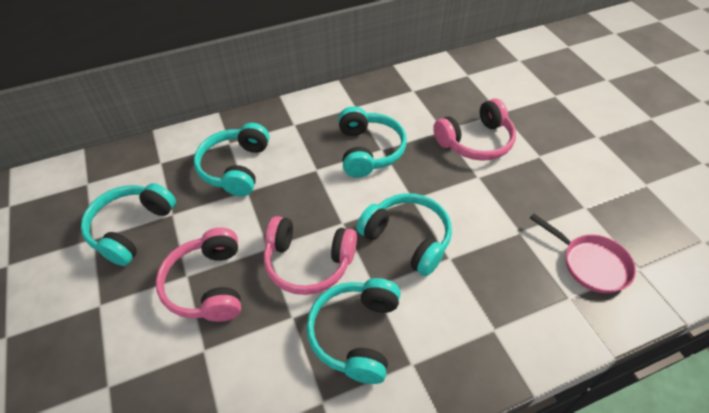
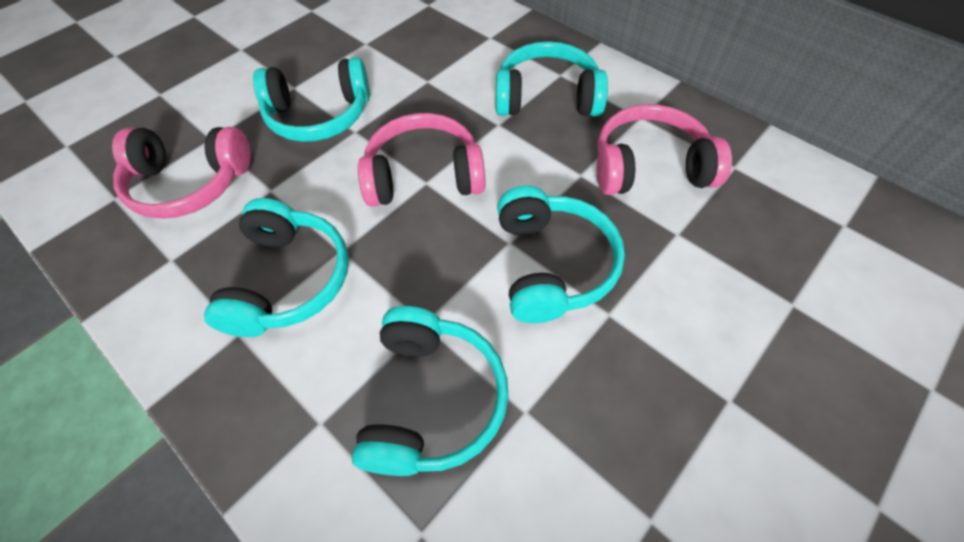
pink pan: 1 -> 0

